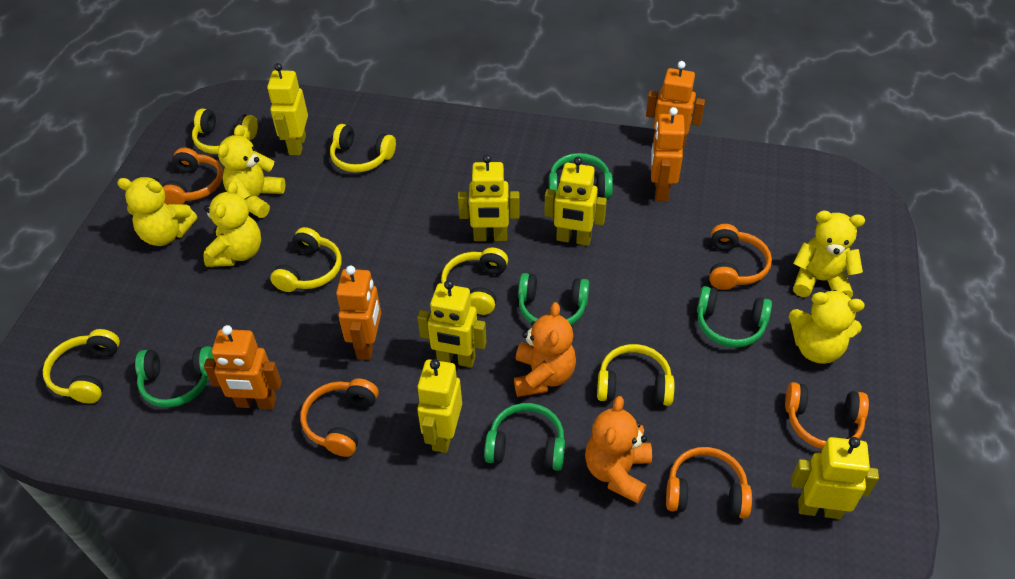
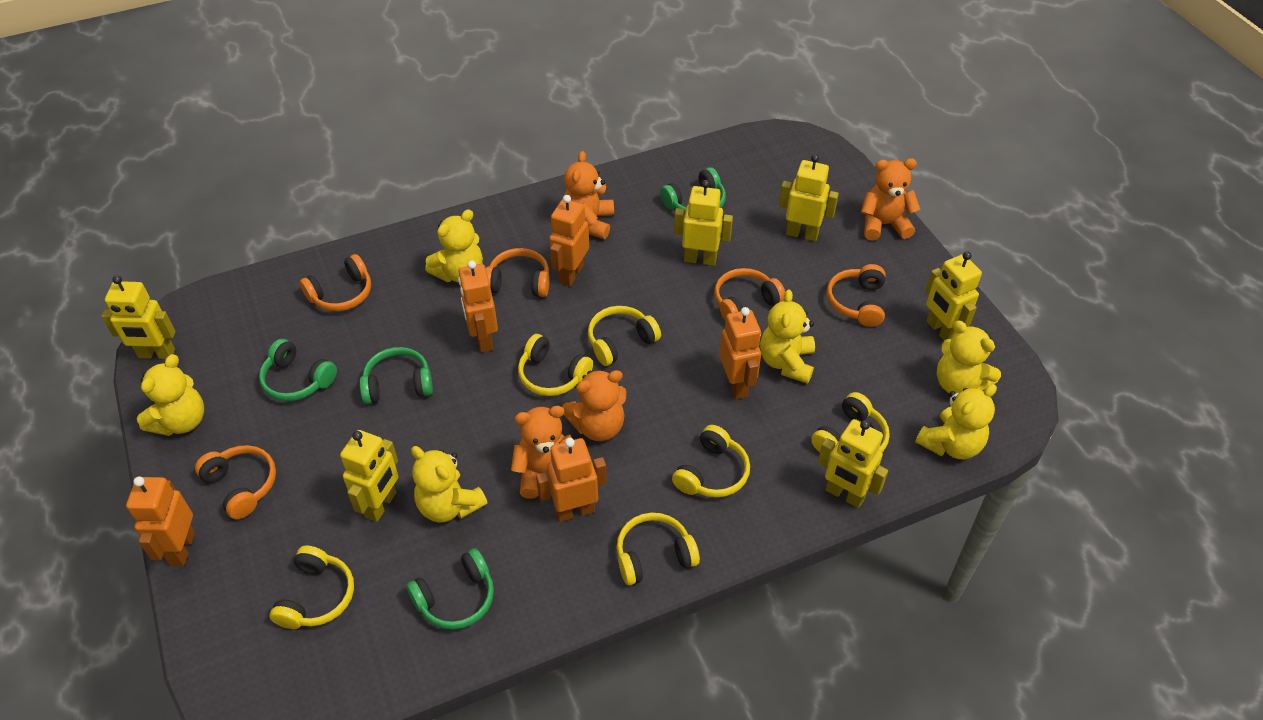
green headphones: 5 -> 4
orange robot: 4 -> 5
orange teddy bear: 2 -> 4
yellow teddy bear: 5 -> 6

